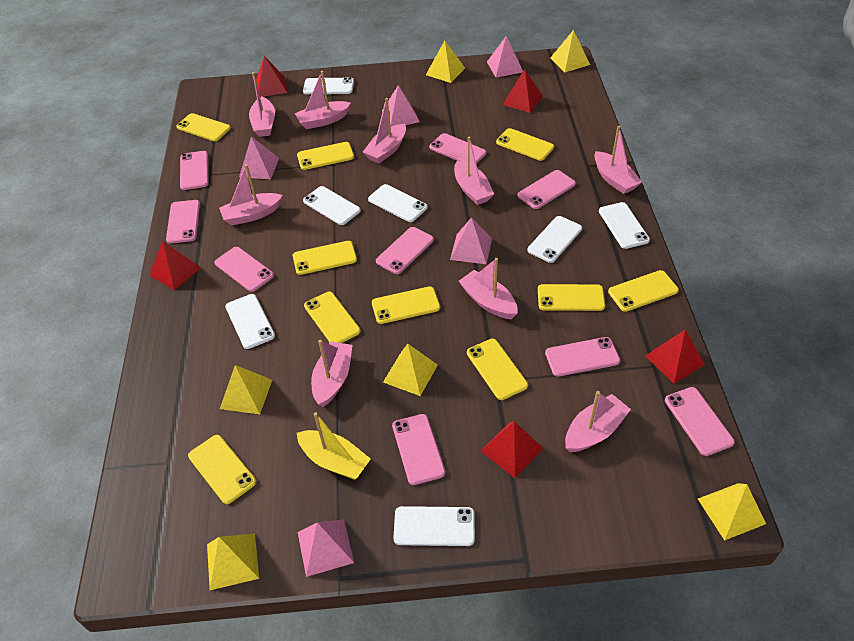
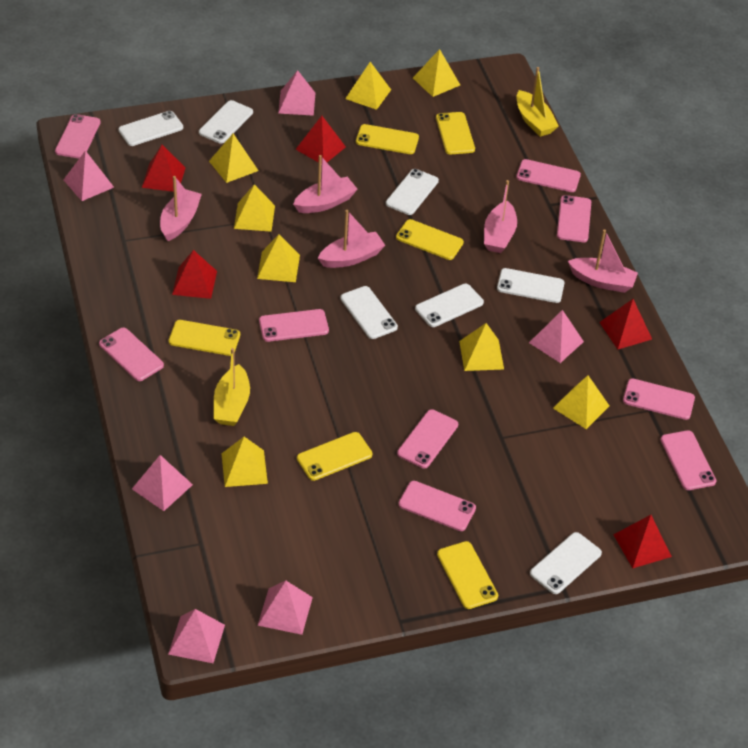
pink boat: 9 -> 5
pink pyramid: 5 -> 6
yellow boat: 1 -> 2
yellow phone: 10 -> 6
yellow pyramid: 6 -> 8

